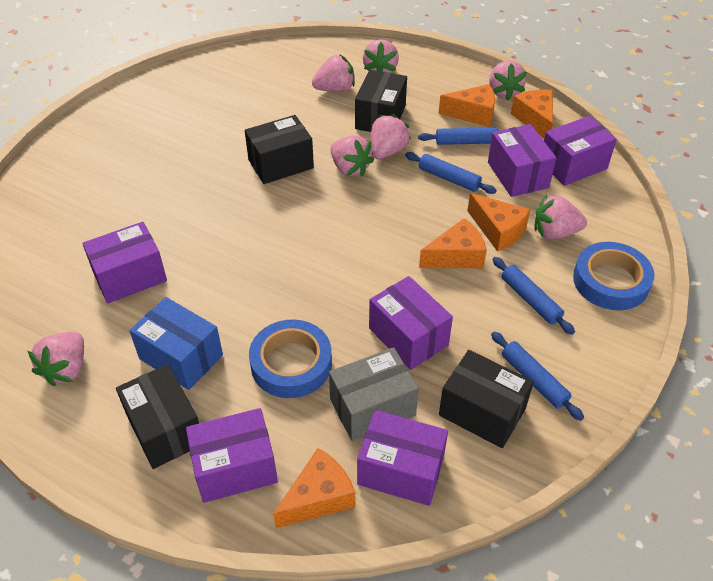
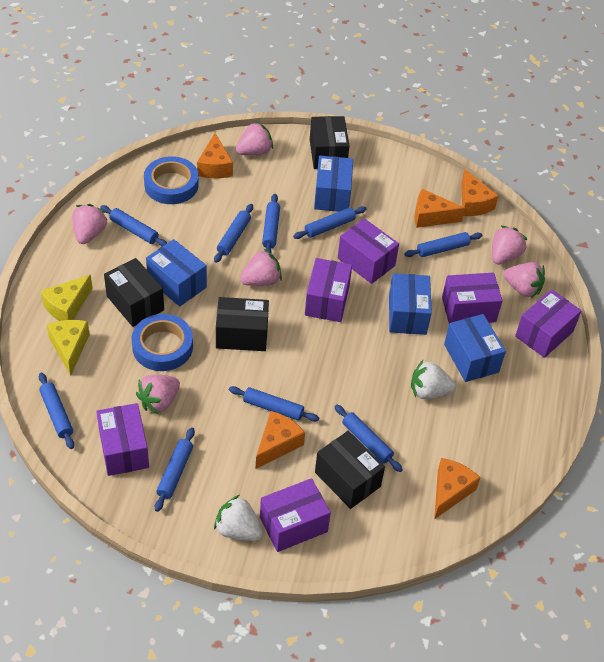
blue box: 1 -> 4
blue rolling pin: 4 -> 9
grey box: 1 -> 0
pink strawberry: 7 -> 6
white strawberry: 0 -> 2
yellow cheese: 0 -> 2

